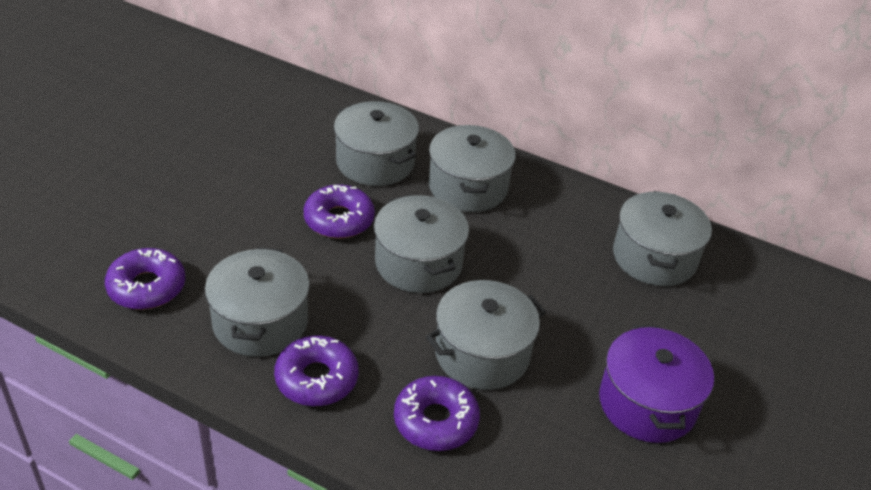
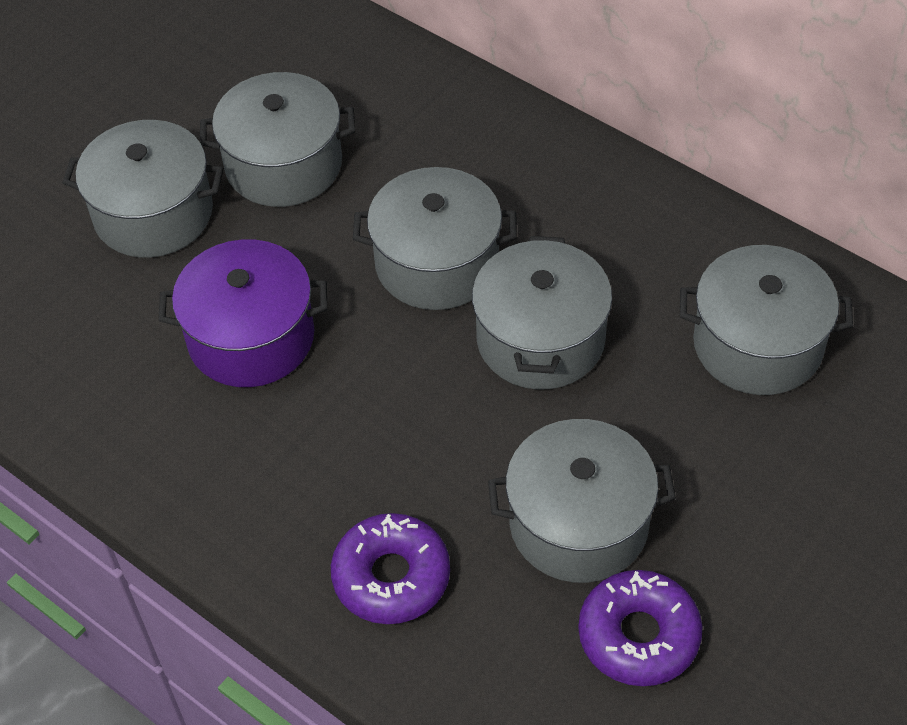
purple donut: 4 -> 2

